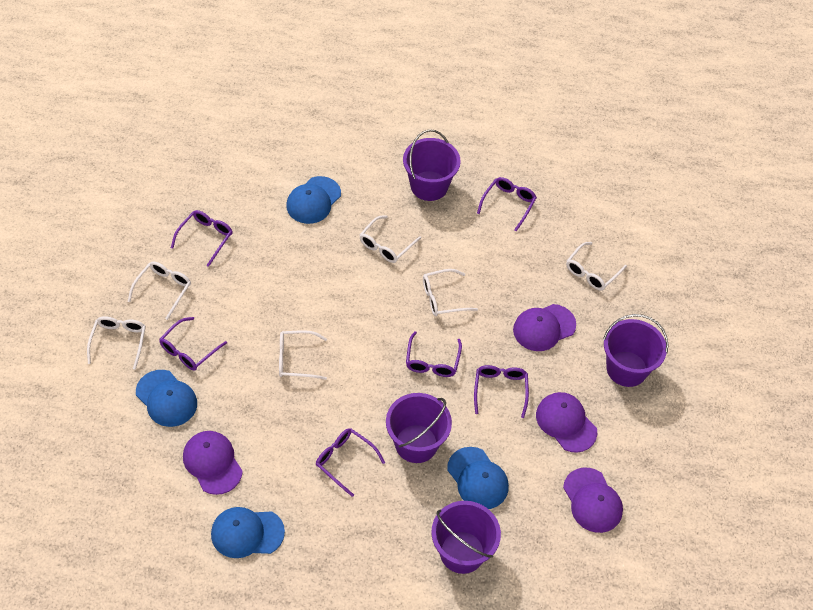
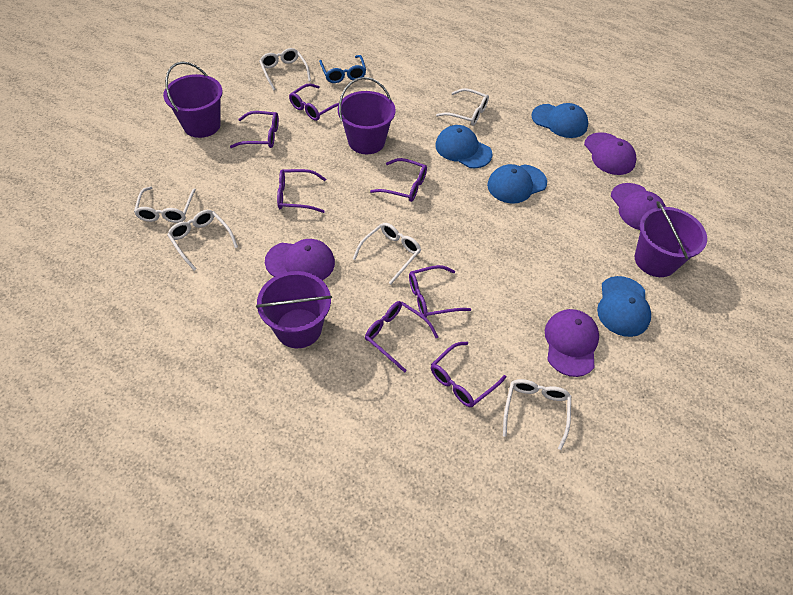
blue glasses: 0 -> 1
purple glasses: 6 -> 7

